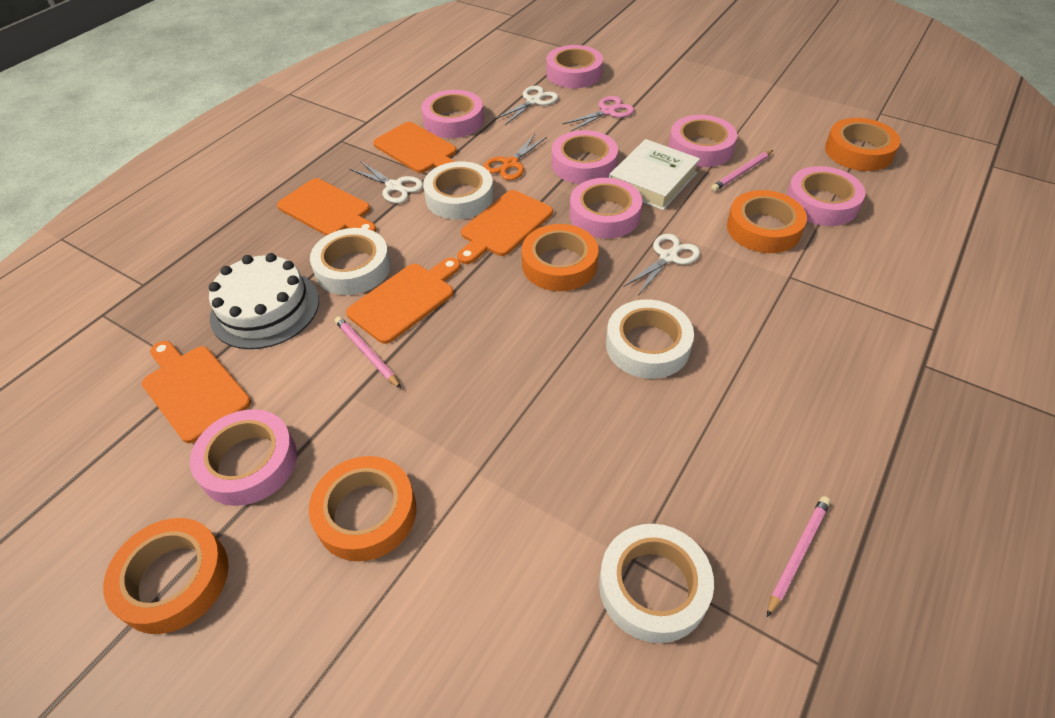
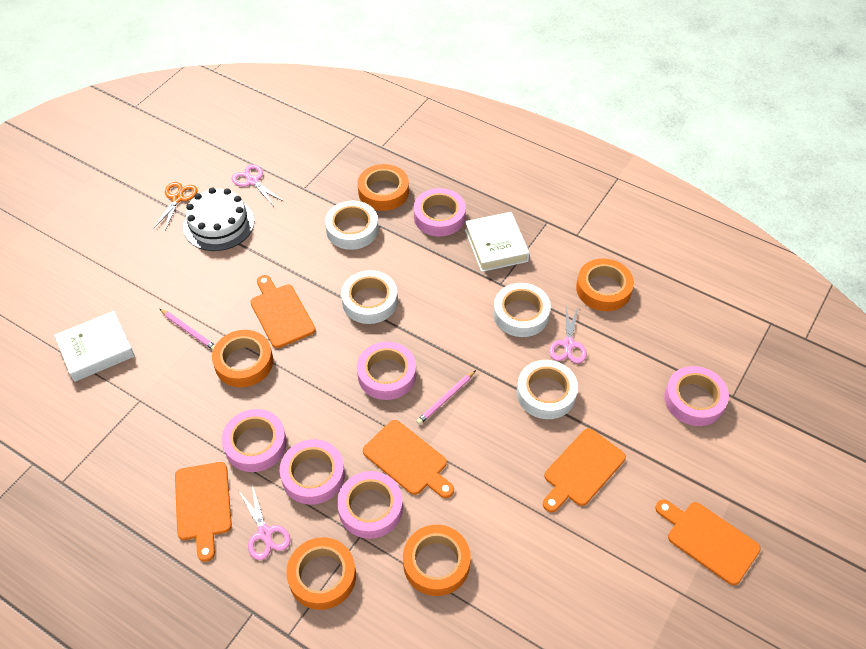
pink pencil: 3 -> 2
pink scissors: 1 -> 3
pink tape: 7 -> 6
white book: 1 -> 2
white scissors: 3 -> 0

